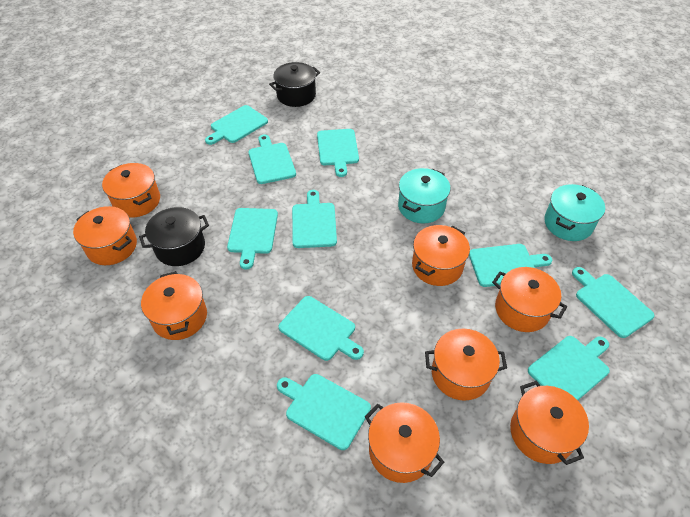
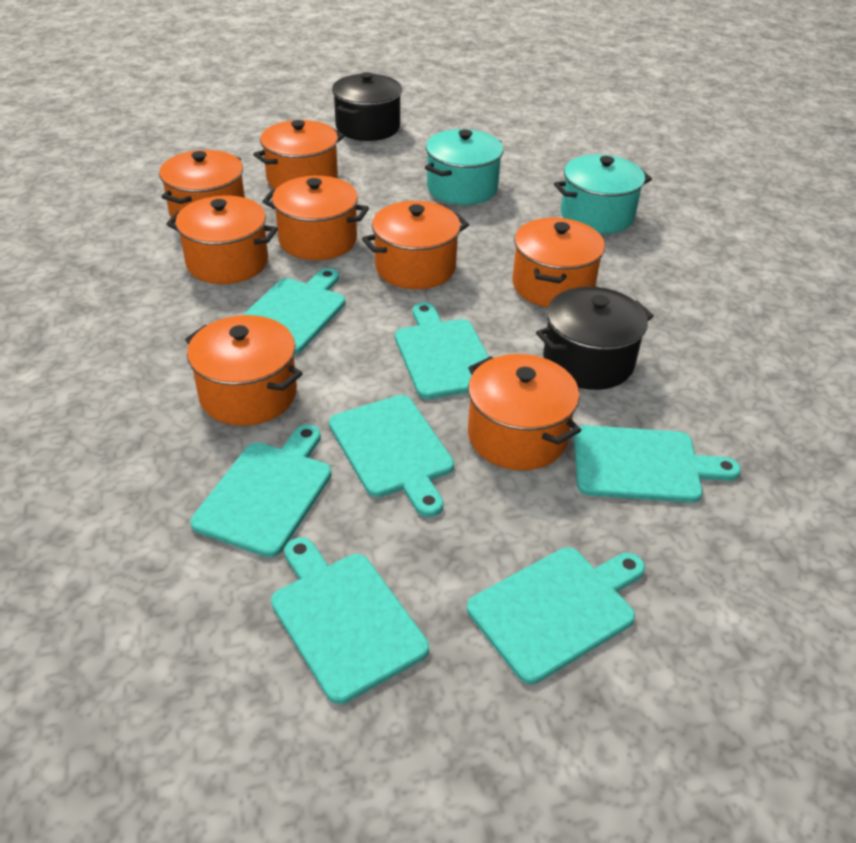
turquoise cutting board: 10 -> 7

